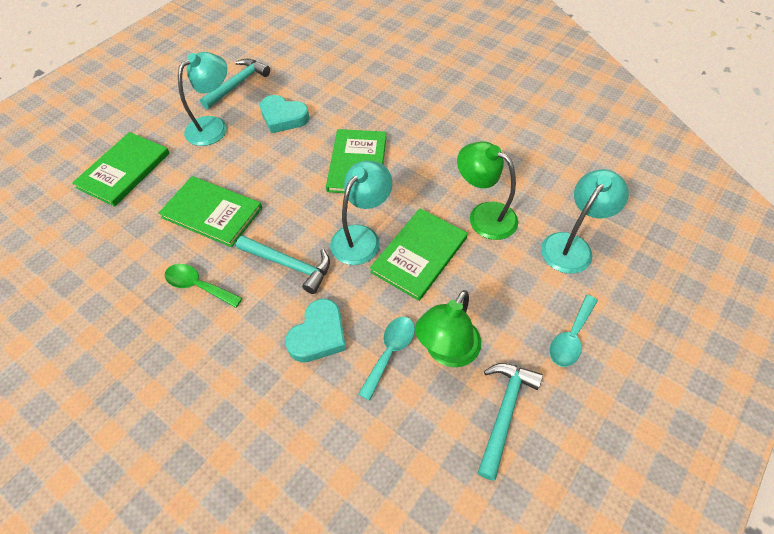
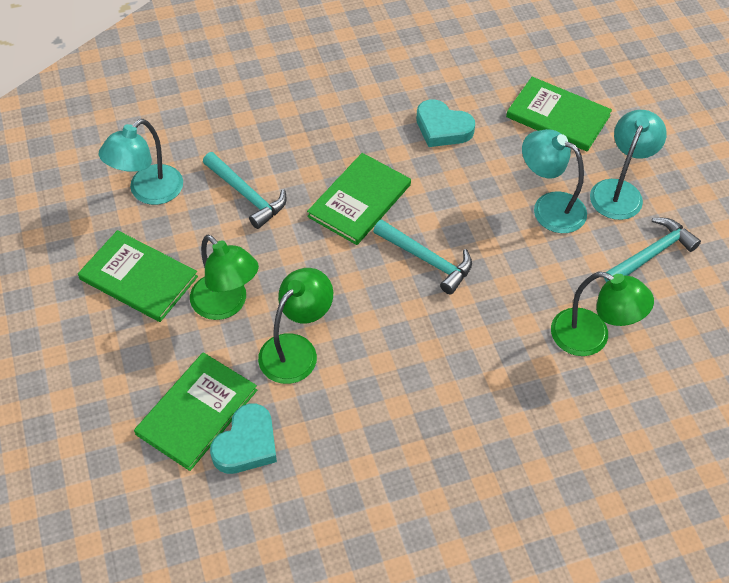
green lamp: 2 -> 3
green spoon: 1 -> 0
turquoise spoon: 2 -> 0

